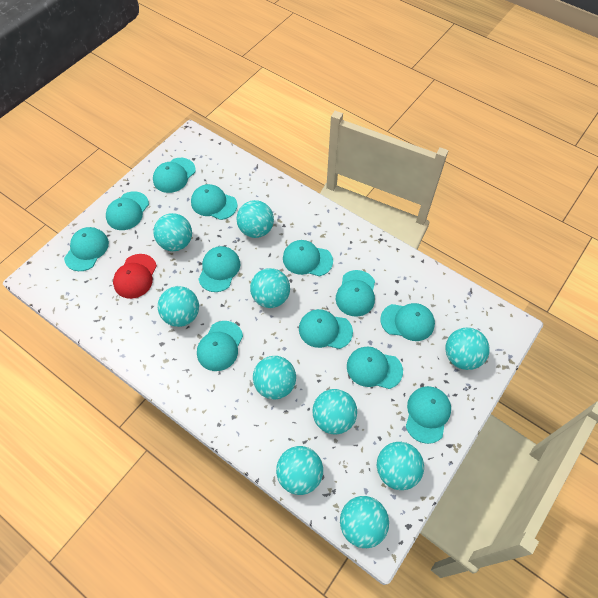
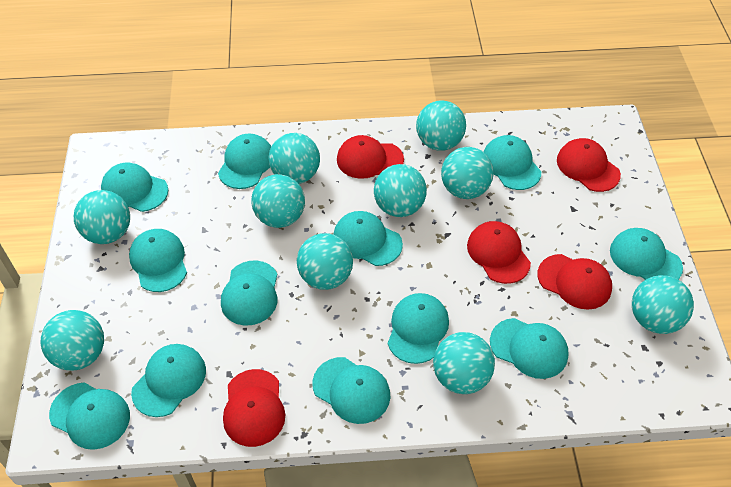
red cap: 1 -> 5

